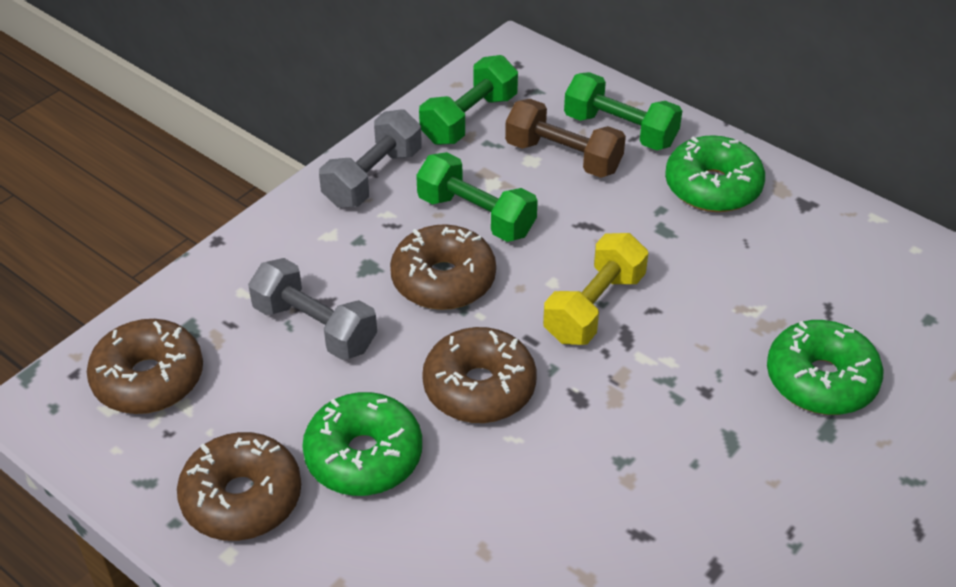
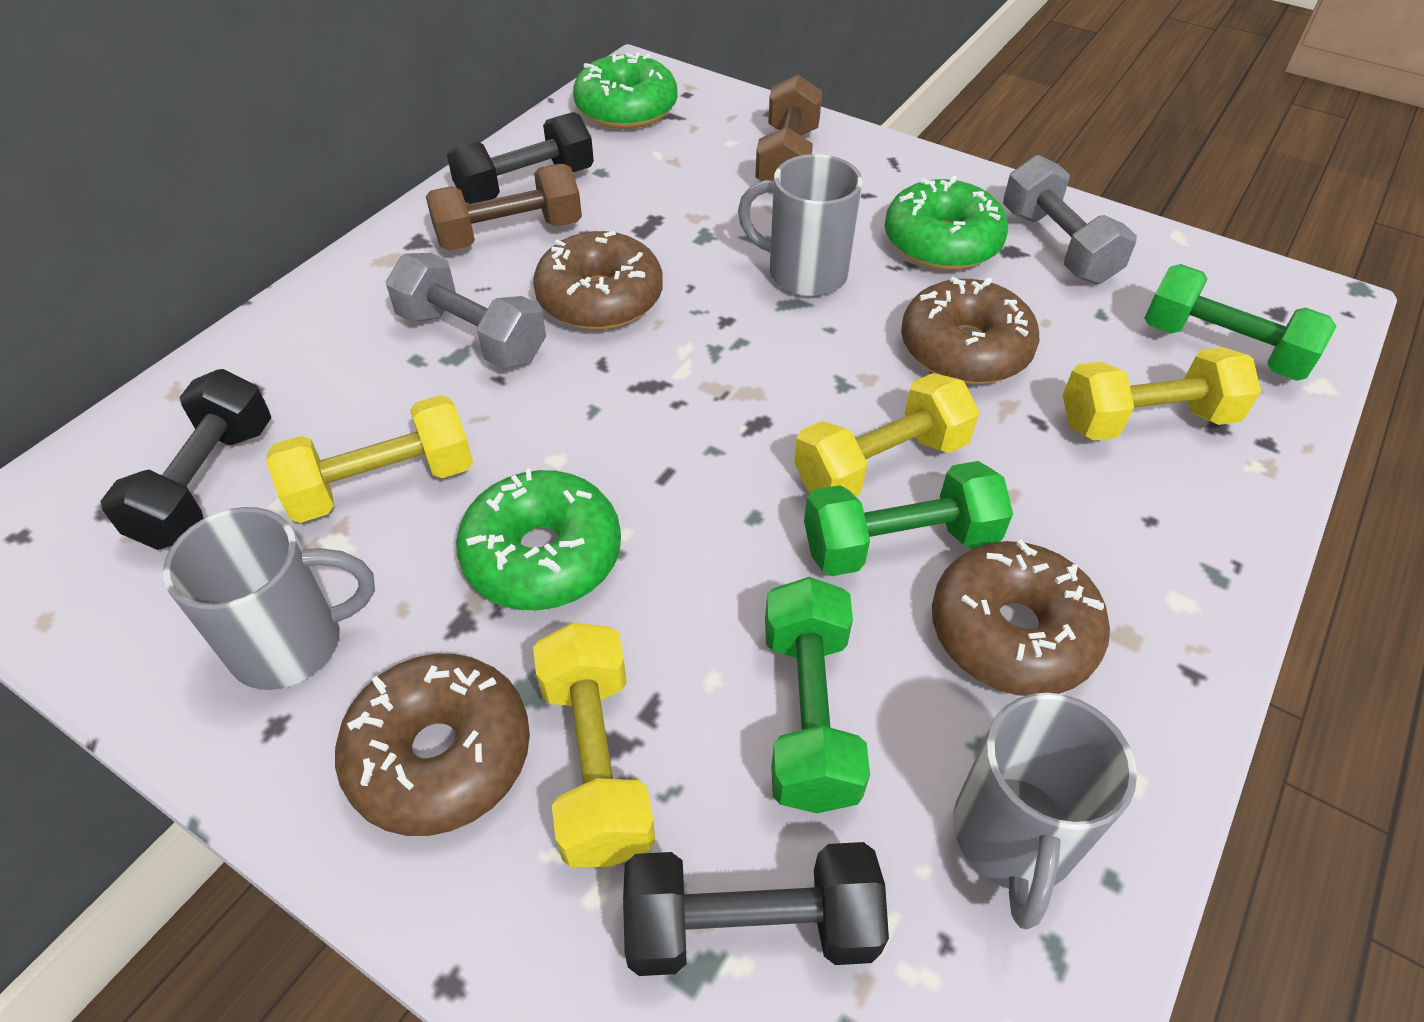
black dumbbell: 0 -> 3
brown dumbbell: 1 -> 2
grey mug: 0 -> 3
yellow dumbbell: 1 -> 4

